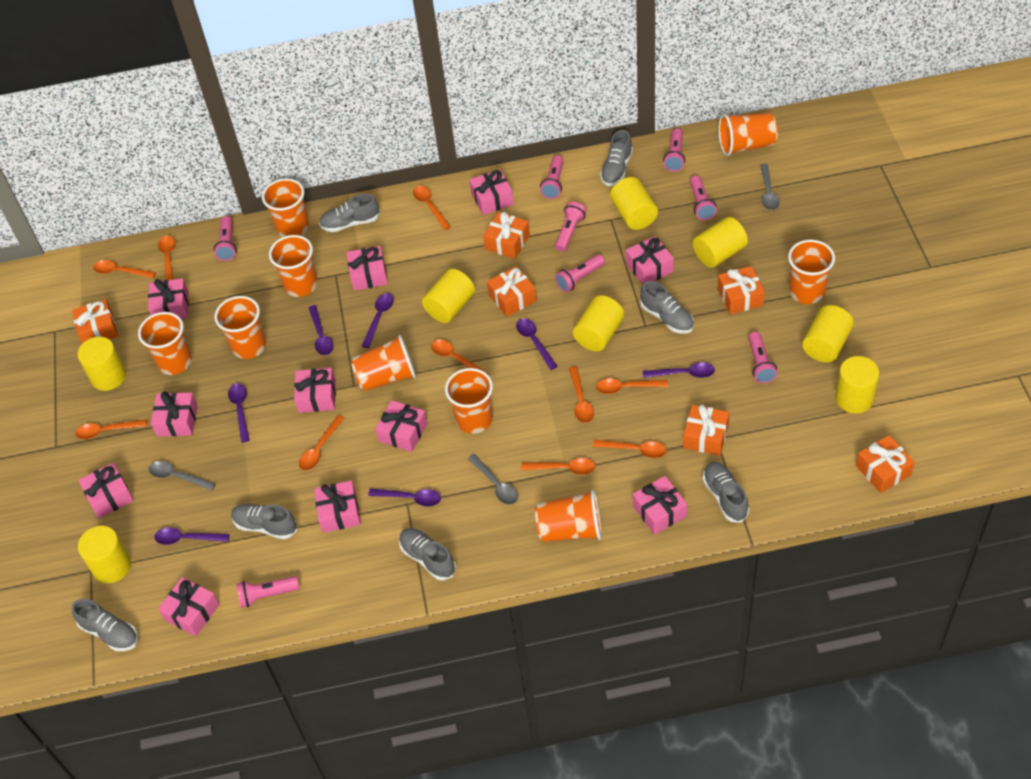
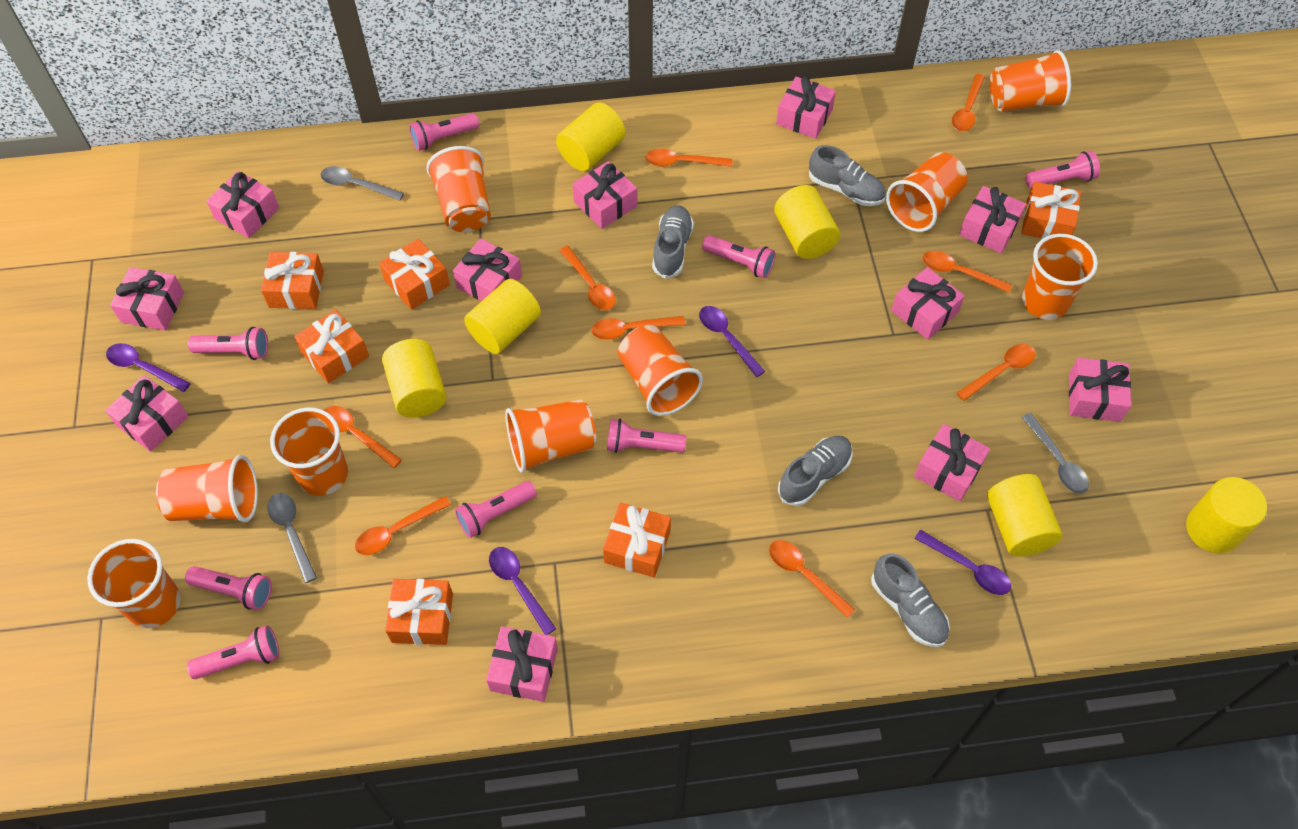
grey shoe: 7 -> 4
orange spoon: 10 -> 9
purple spoon: 7 -> 4
yellow cylinder: 8 -> 6

